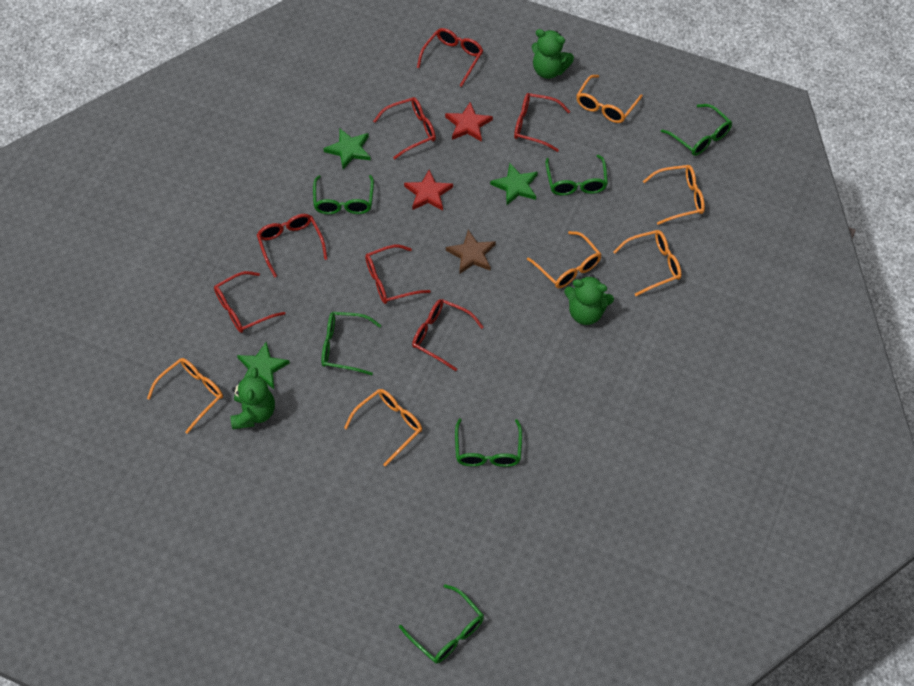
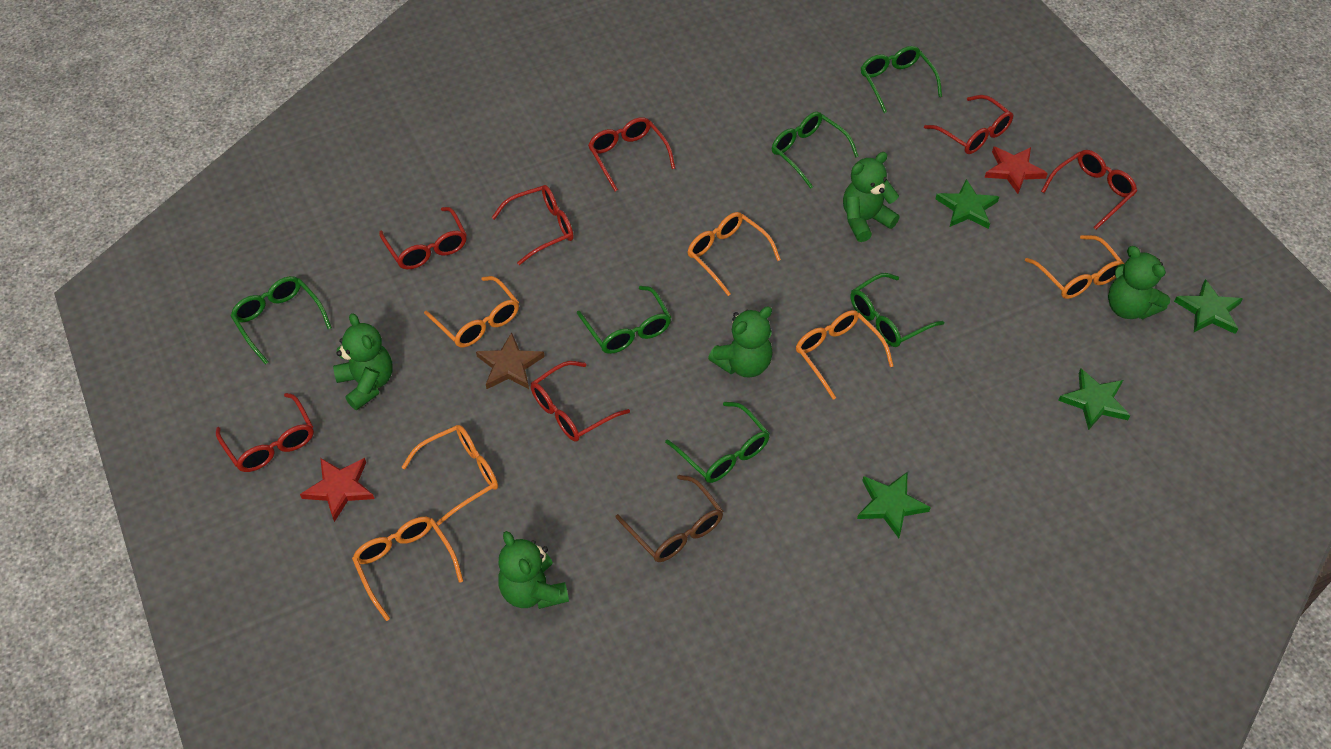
brown glasses: 0 -> 1
green star: 3 -> 4
green teddy bear: 3 -> 5

